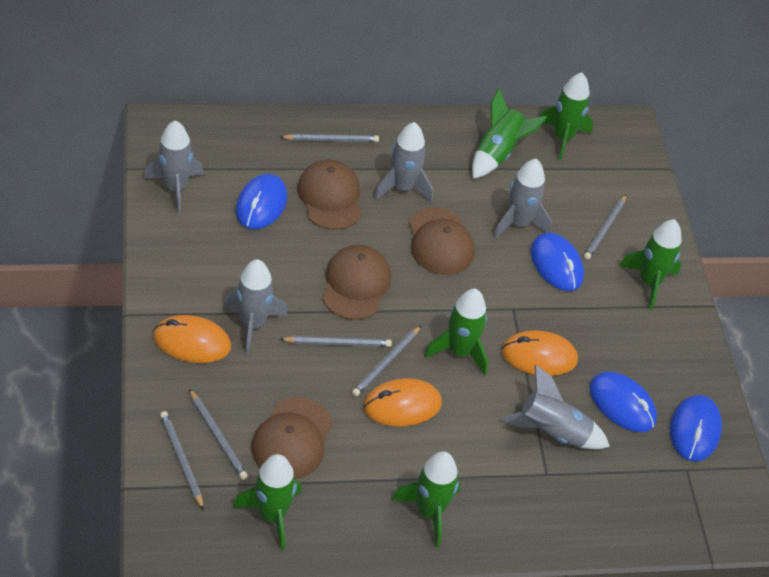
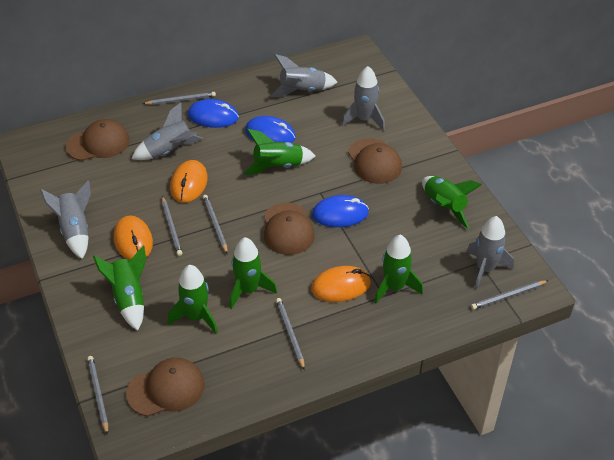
blue mouse: 4 -> 3

